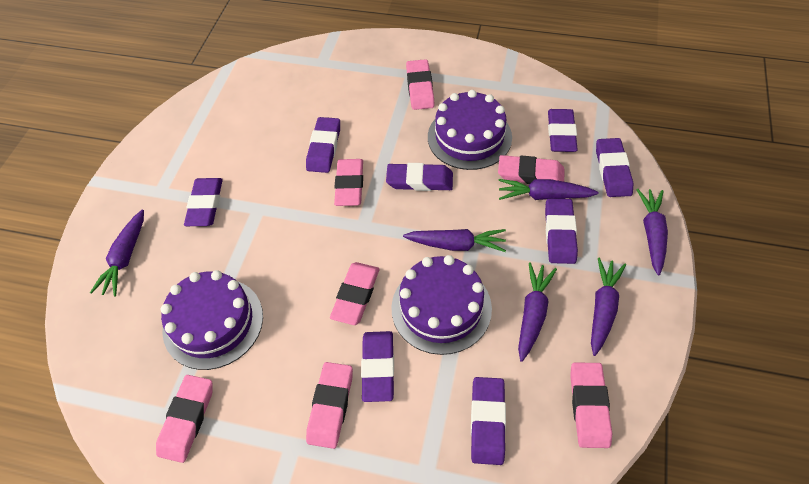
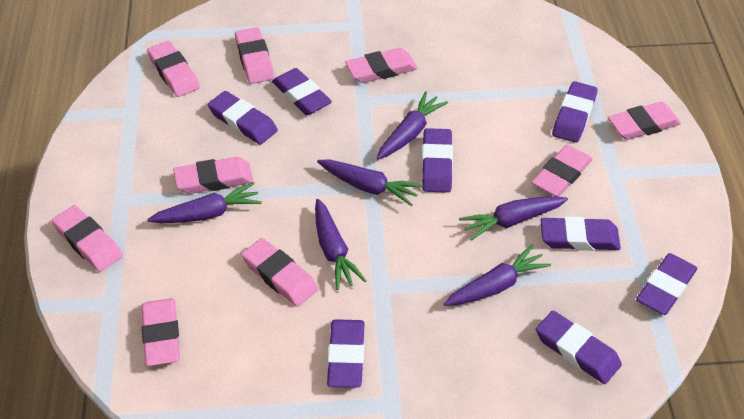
pink eraser: 7 -> 9
purple cake: 3 -> 0

